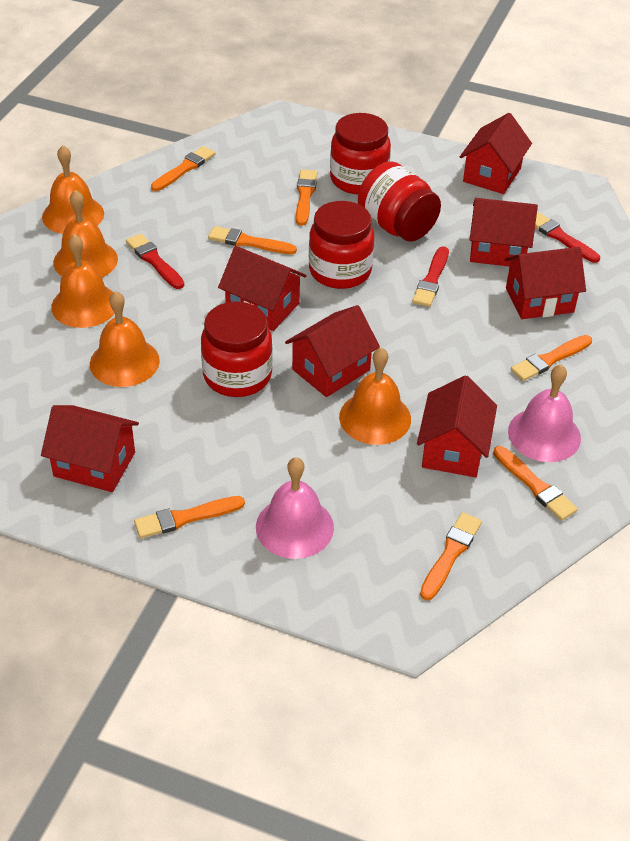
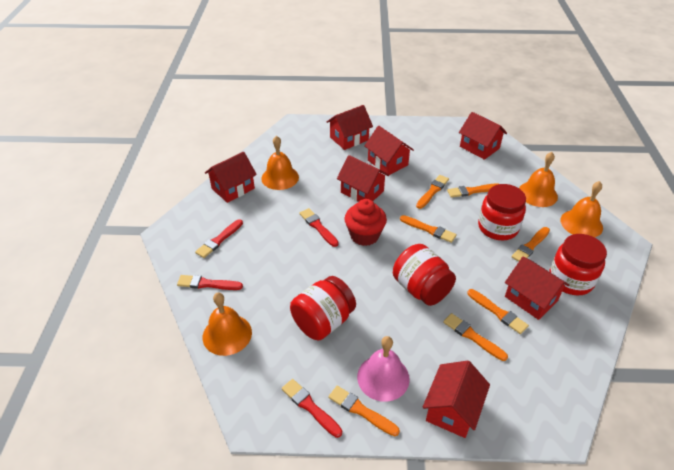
orange bell: 5 -> 4
pink bell: 2 -> 1
red brush: 3 -> 4
red cupcake: 0 -> 1

